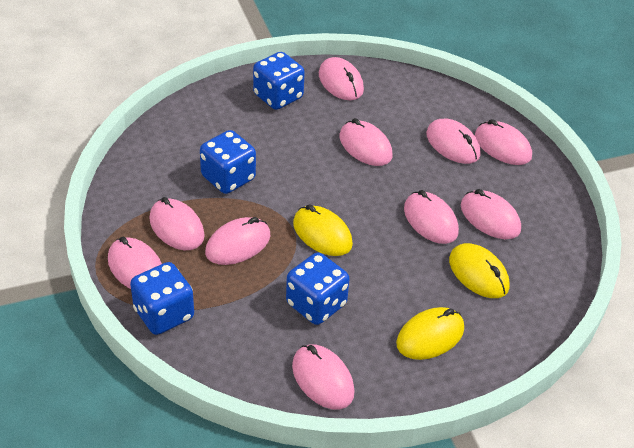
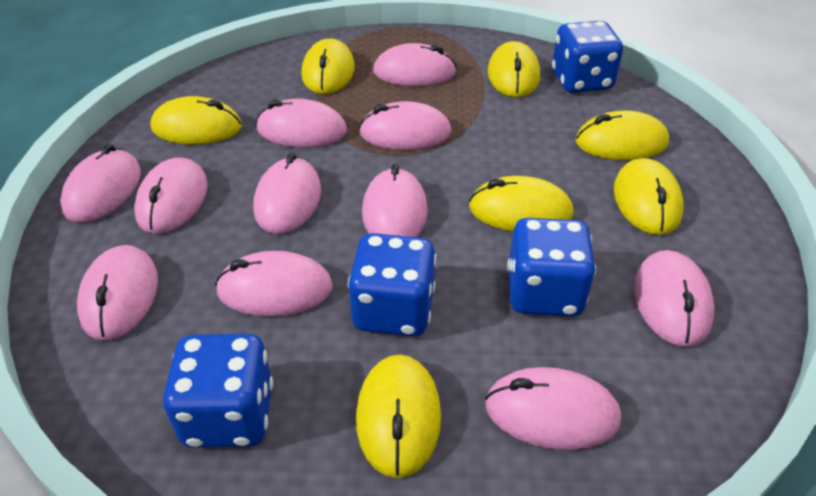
pink mouse: 10 -> 11
yellow mouse: 3 -> 7

